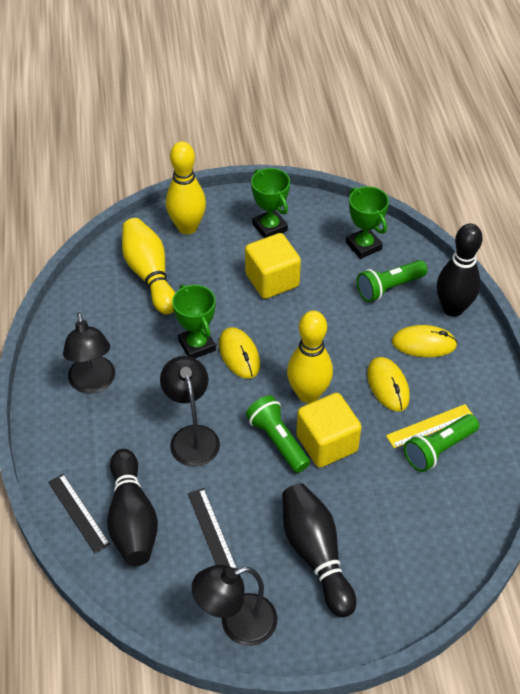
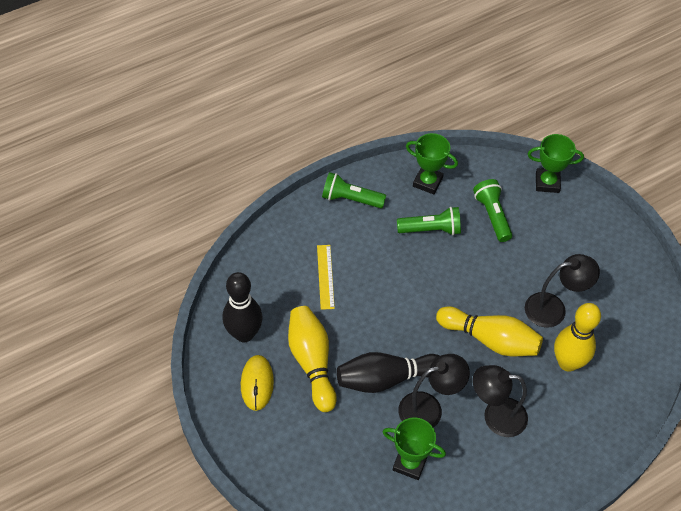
black bowling pin: 3 -> 2
black ruler: 2 -> 0
yellow cube: 2 -> 0
yellow mouse: 3 -> 1

